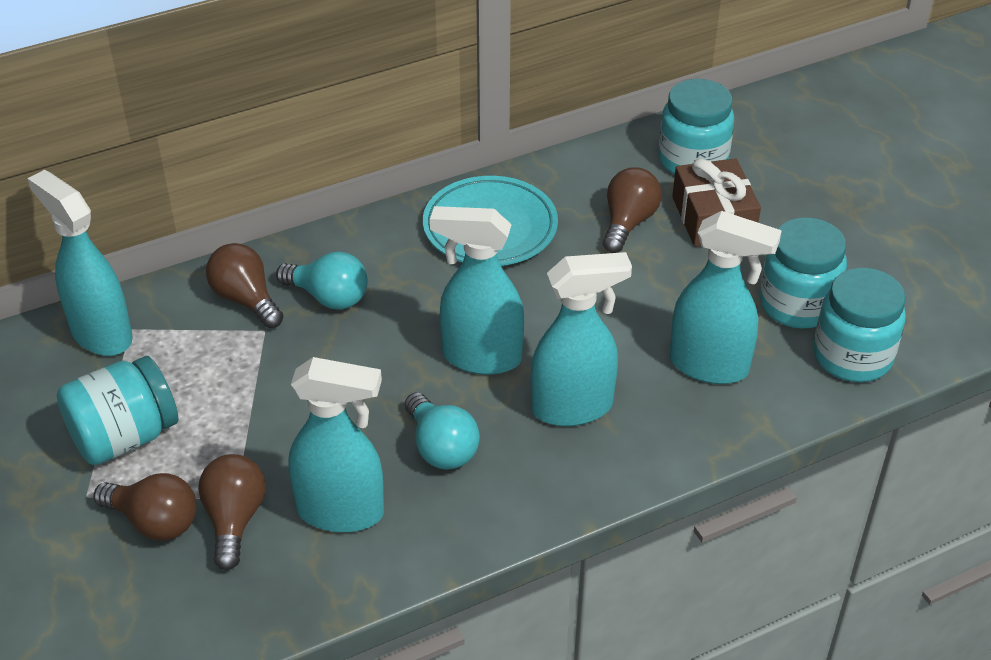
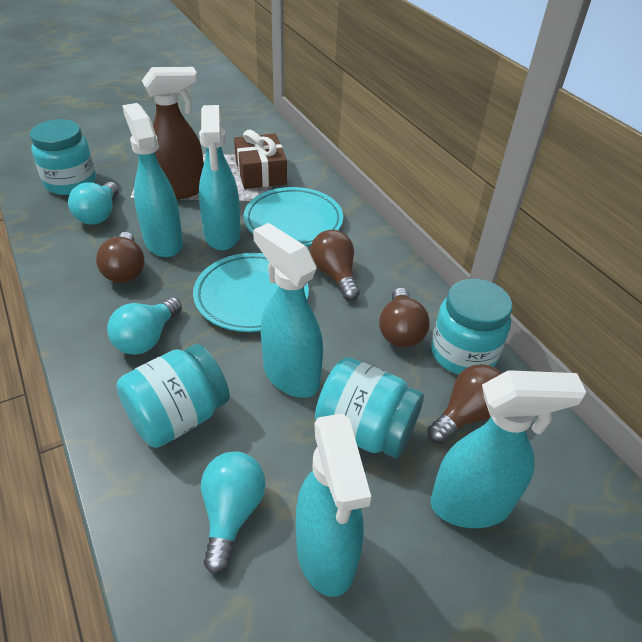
brown spray bottle: 0 -> 1
turquoise light bulb: 2 -> 3
turquoise plate: 1 -> 2

